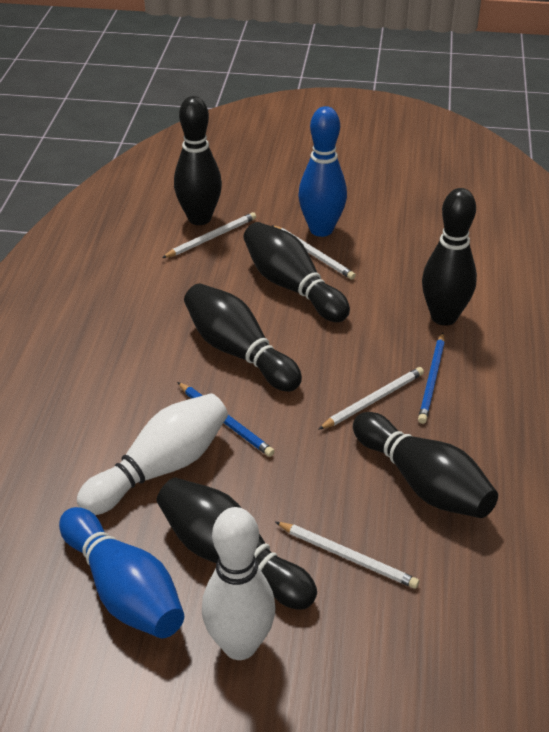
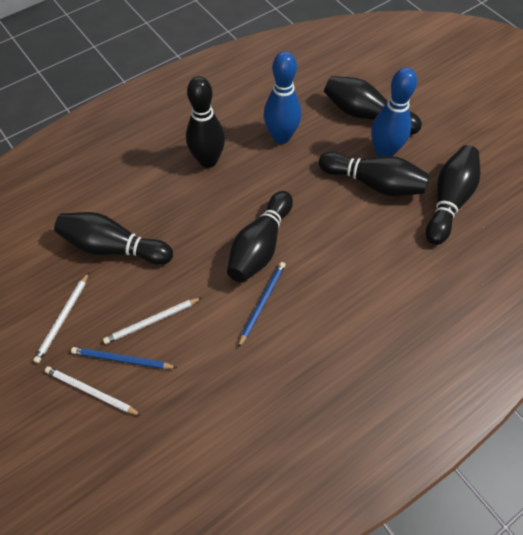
white bowling pin: 2 -> 0
white pencil: 4 -> 3

